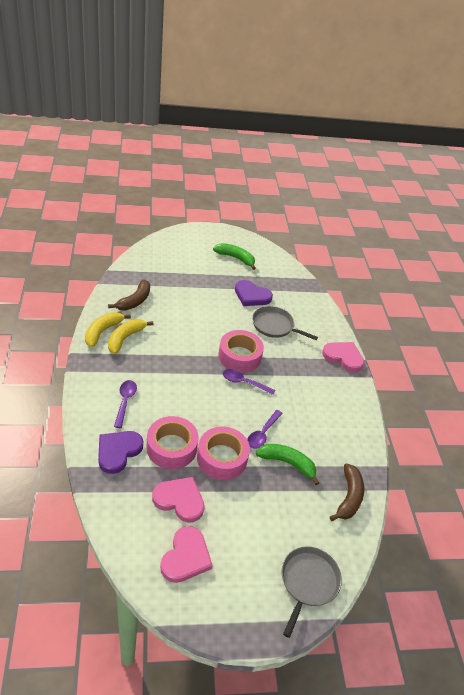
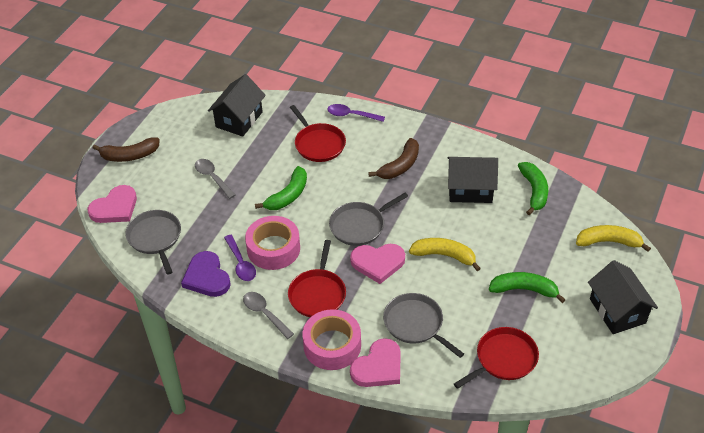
black house: 0 -> 3
green banana: 2 -> 3
grey pan: 2 -> 3
grey spoon: 0 -> 2
pink tape: 3 -> 2
purple heart: 2 -> 1
purple spoon: 3 -> 2
red pan: 0 -> 3

